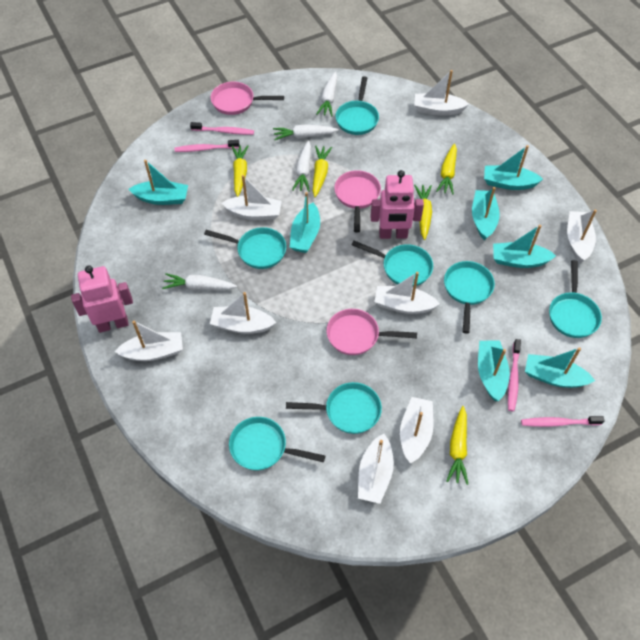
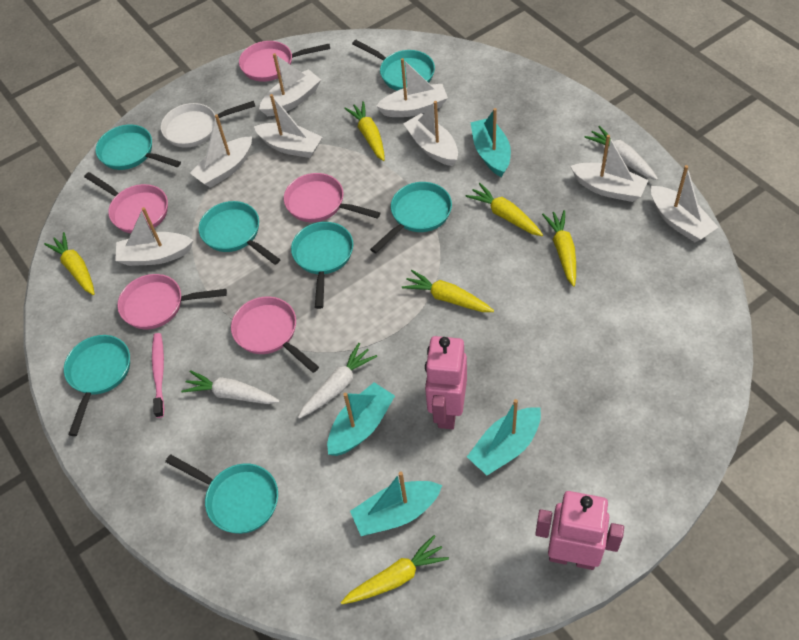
pink pan: 3 -> 5
pink toothbrush: 4 -> 1
turquoise boat: 7 -> 4
white carrot: 4 -> 3
white pan: 0 -> 1
yellow carrot: 5 -> 6

